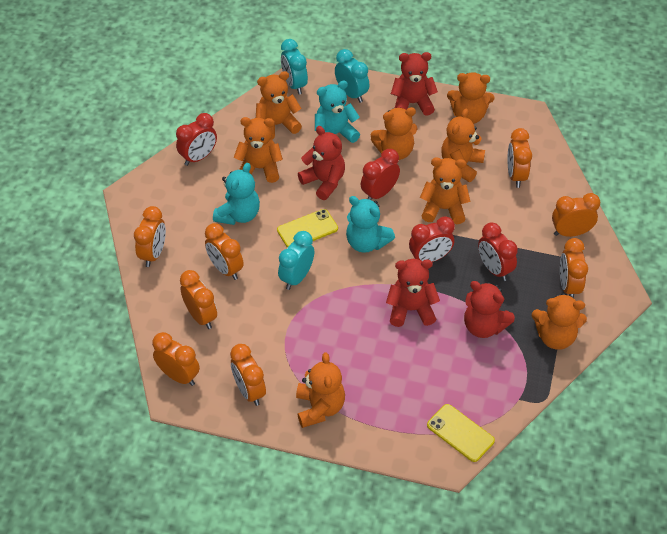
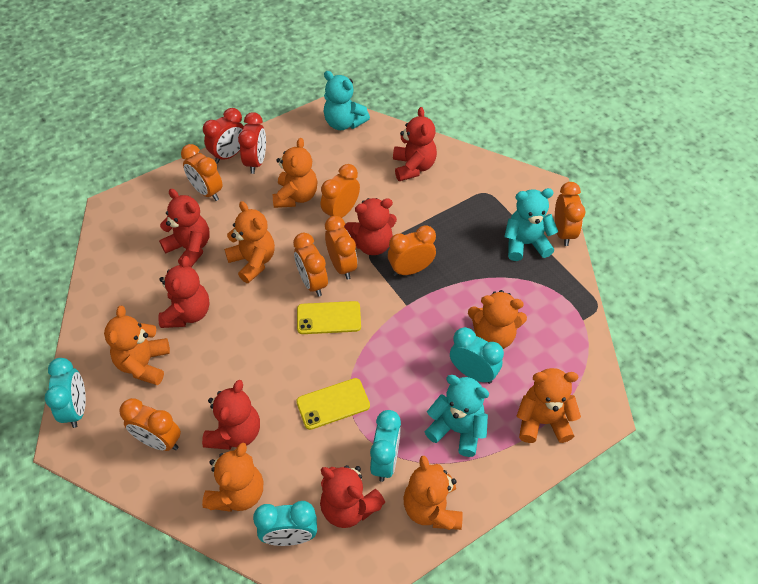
orange clock: 8 -> 7
orange teddy bear: 8 -> 7
red clock: 4 -> 2
red teddy bear: 4 -> 6
turquoise clock: 3 -> 4

